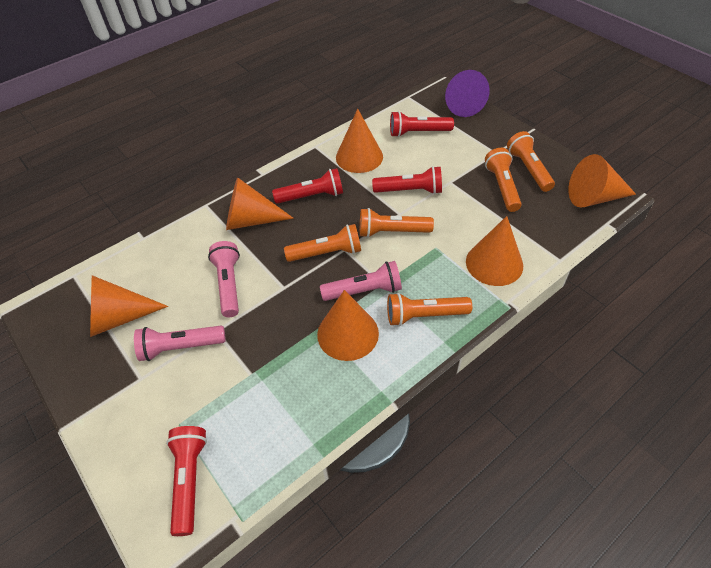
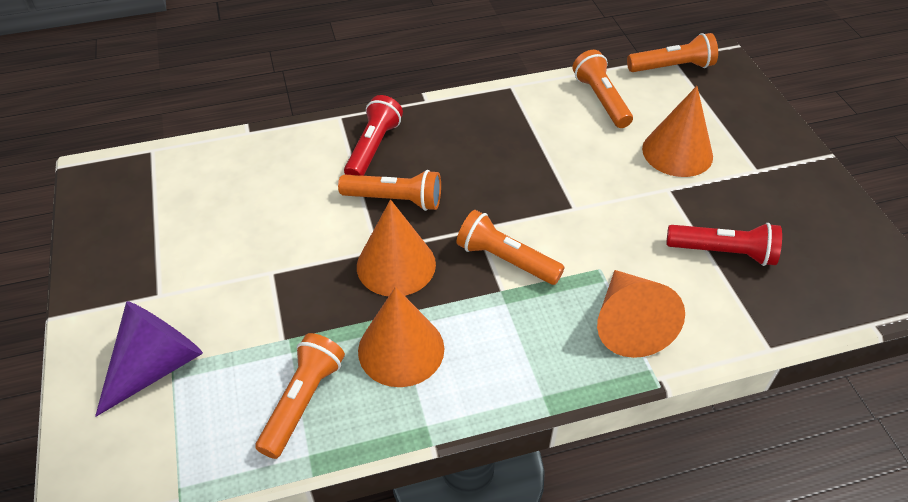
orange cone: 6 -> 4
pink flashlight: 3 -> 0
red flashlight: 4 -> 2

